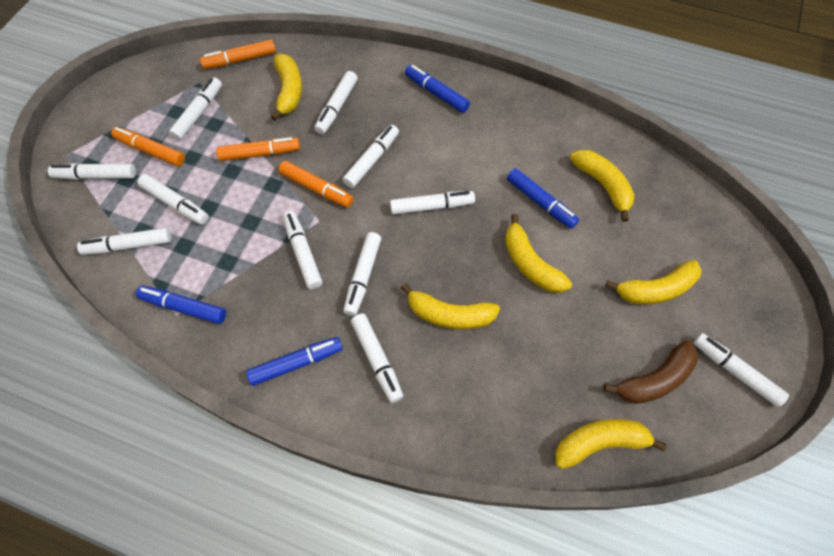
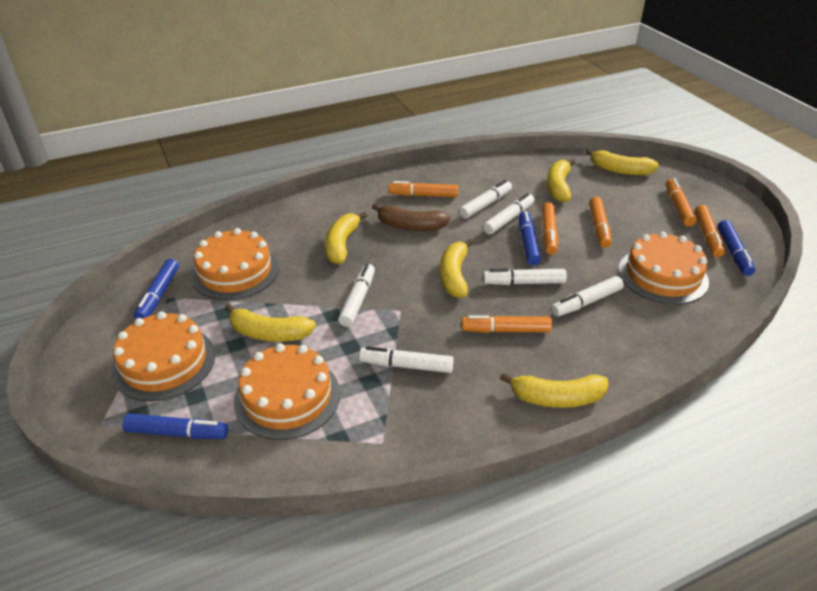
orange cake: 0 -> 4
orange marker: 4 -> 6
white marker: 11 -> 6

